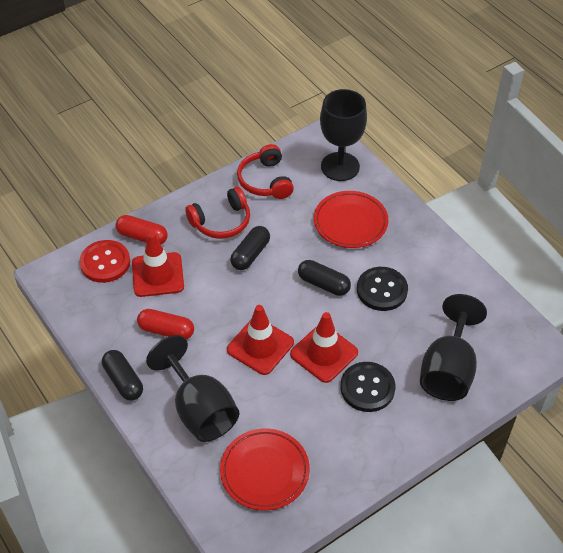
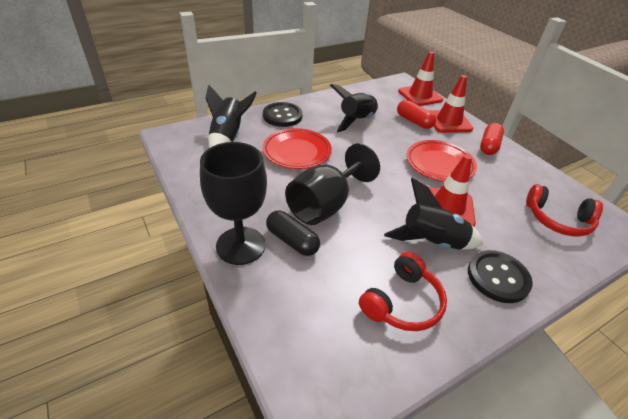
black capsule: 3 -> 1
black goblet: 3 -> 2
black rocket: 0 -> 3
red button: 1 -> 0

